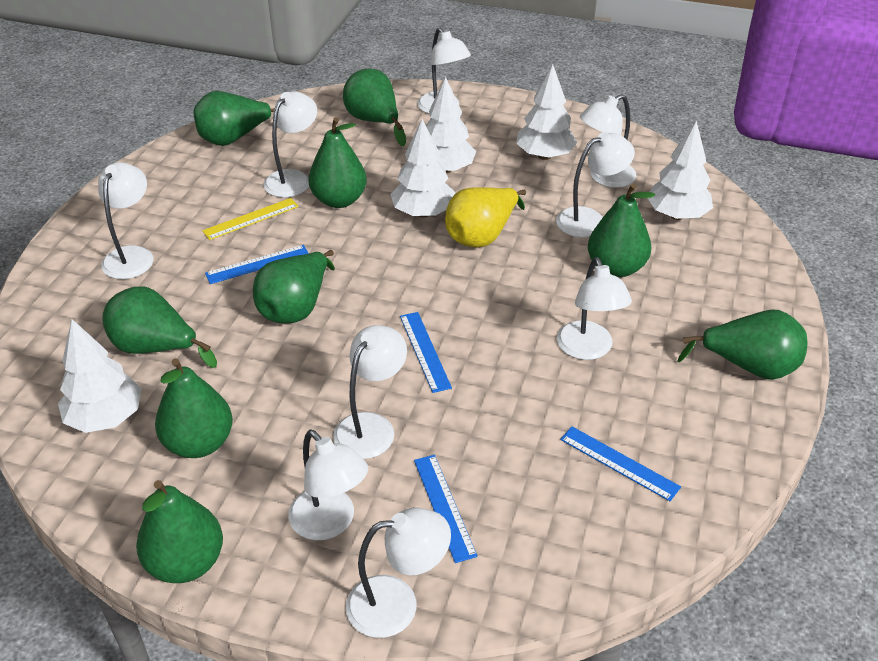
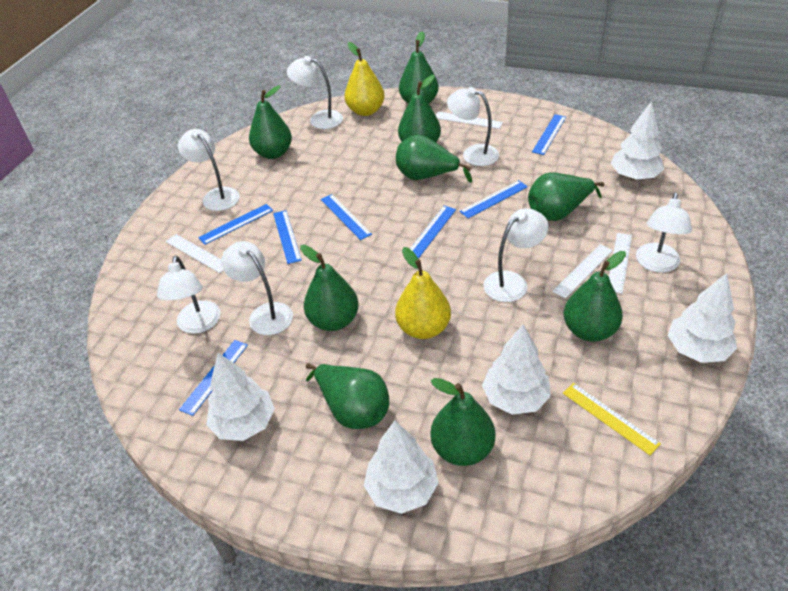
blue ruler: 4 -> 7
white lamp: 9 -> 7
white ruler: 0 -> 4
yellow pear: 1 -> 2

